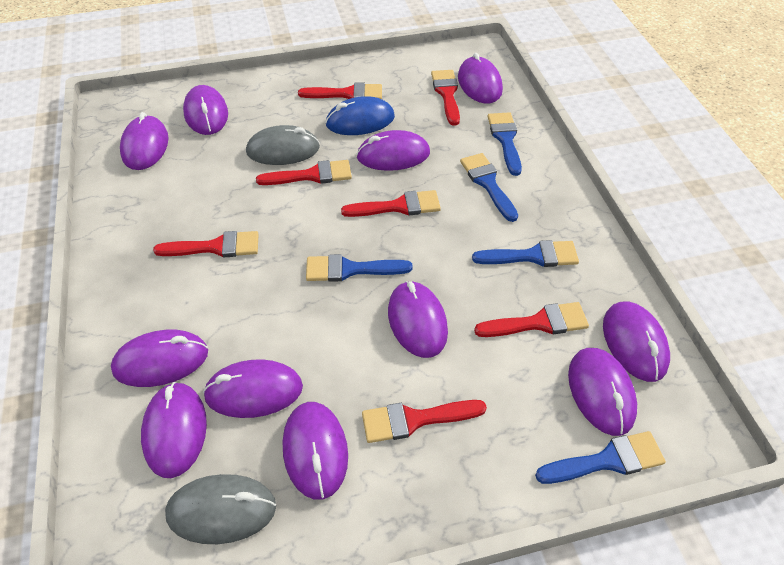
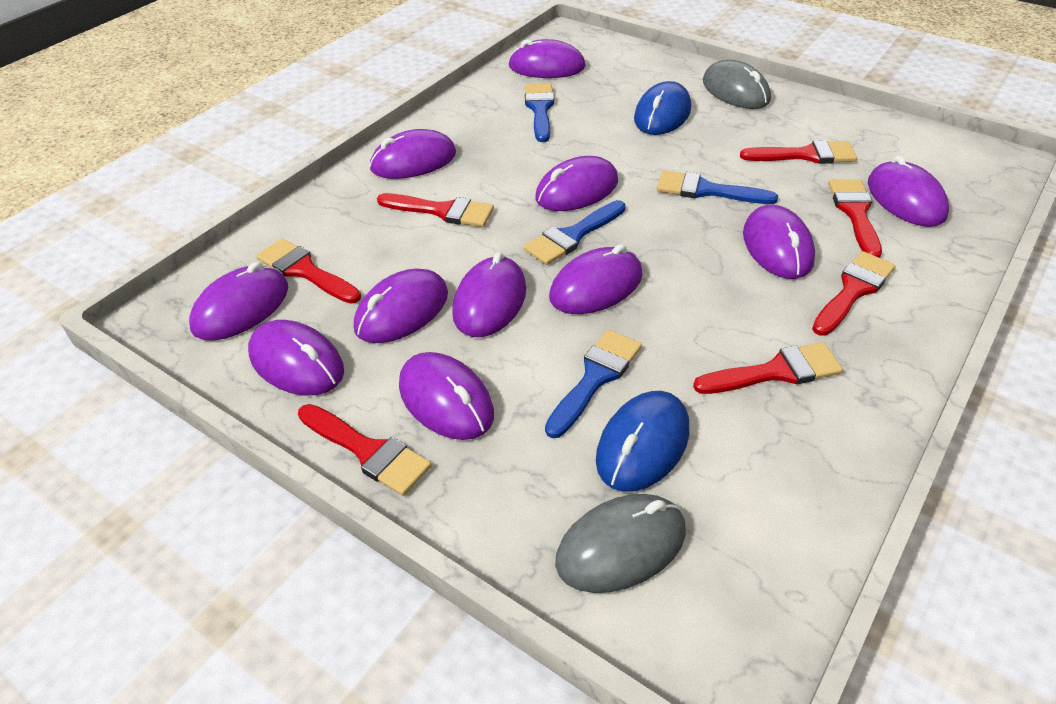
blue brush: 5 -> 4
blue mouse: 1 -> 2

